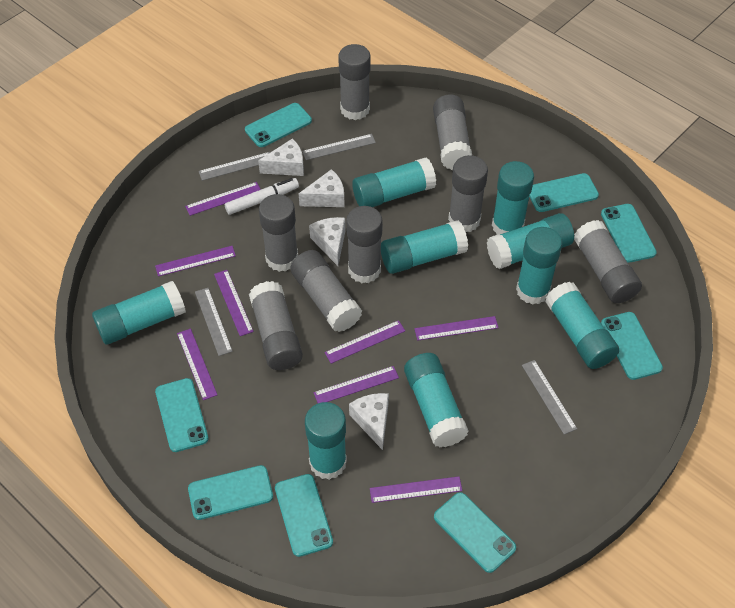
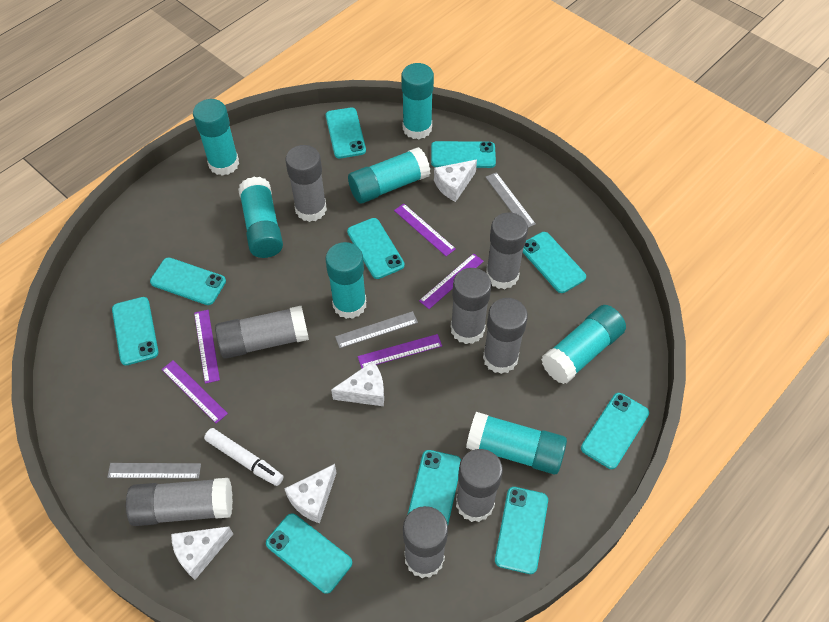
grey ruler: 4 -> 3
purple ruler: 8 -> 5
turquoise glue stick: 9 -> 7
turquoise phone: 8 -> 10

